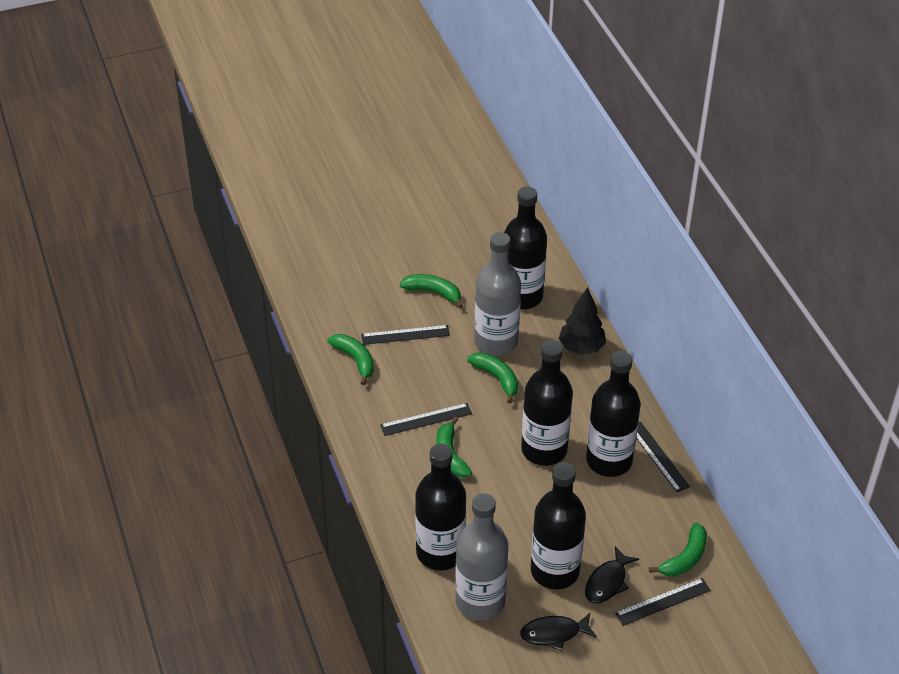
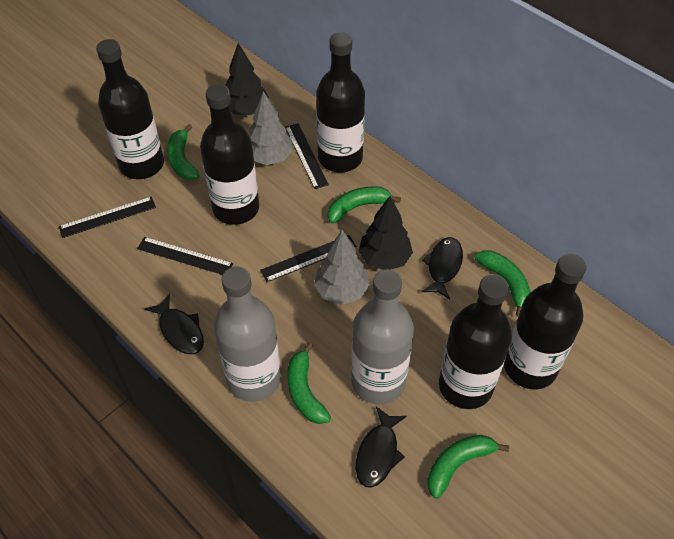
black fish: 2 -> 3
black tree: 1 -> 2
grey tree: 0 -> 2

